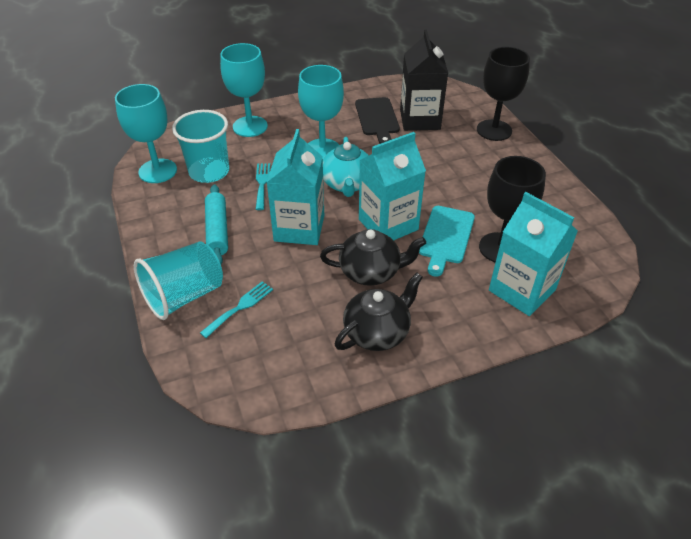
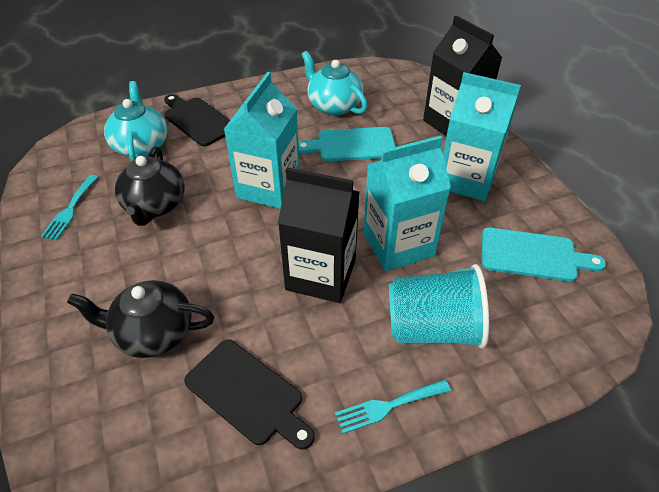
black carton: 1 -> 2
black cutting board: 1 -> 2
black goblet: 2 -> 0
turquoise cup: 2 -> 1
turquoise cutting board: 1 -> 2
turquoise goblet: 3 -> 0
turquoise rolling pin: 1 -> 0
turquoise teapot: 1 -> 2

